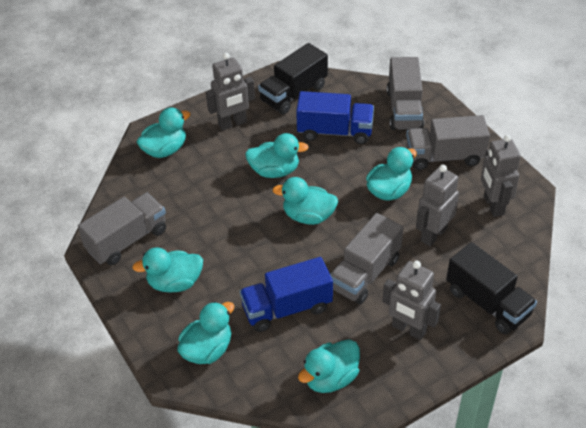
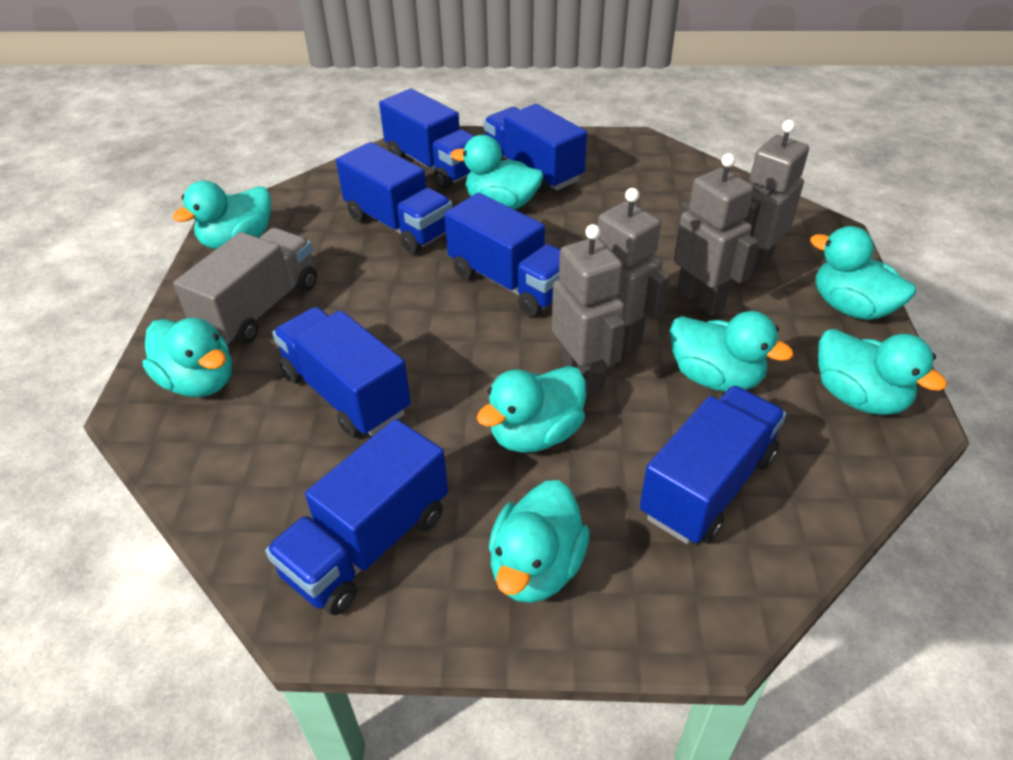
black truck: 2 -> 0
blue truck: 2 -> 7
grey truck: 4 -> 1
turquoise duck: 7 -> 8

